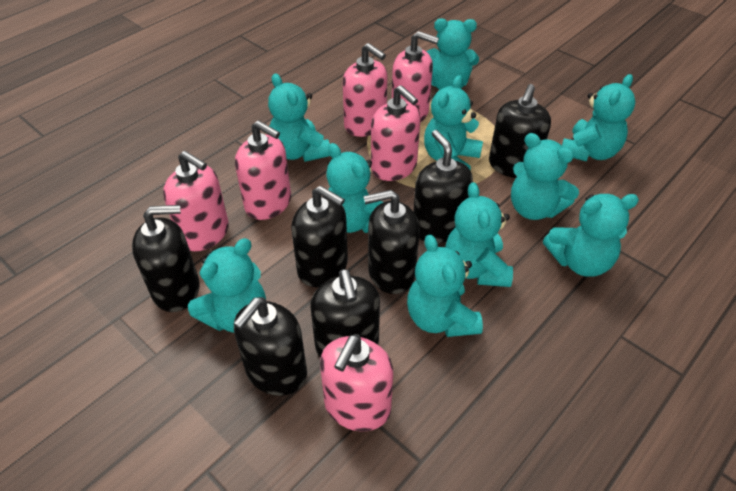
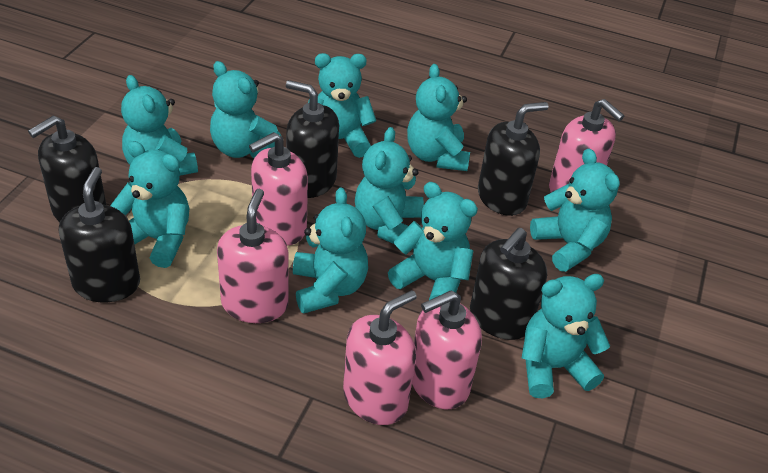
black soap dispenser: 7 -> 5
pink soap dispenser: 6 -> 5

